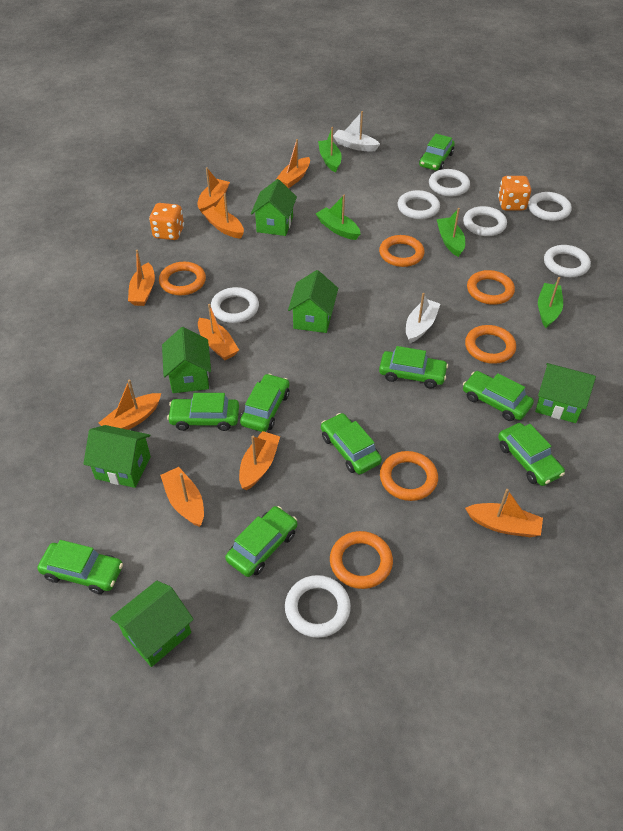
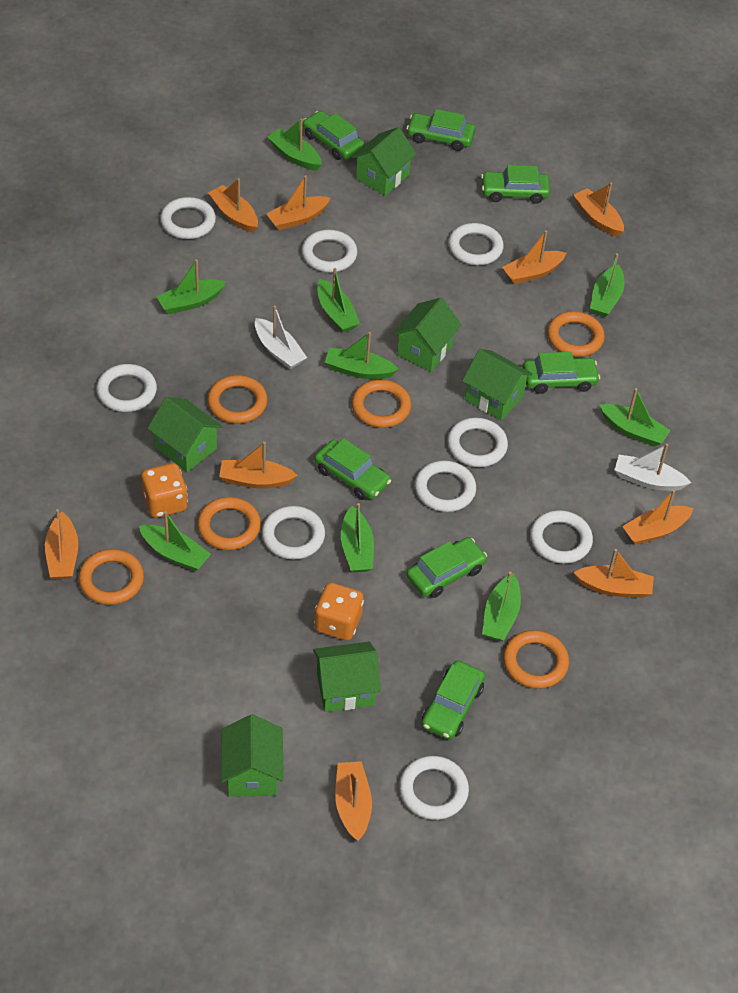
green boat: 4 -> 9
green car: 9 -> 7
white ring: 7 -> 9

